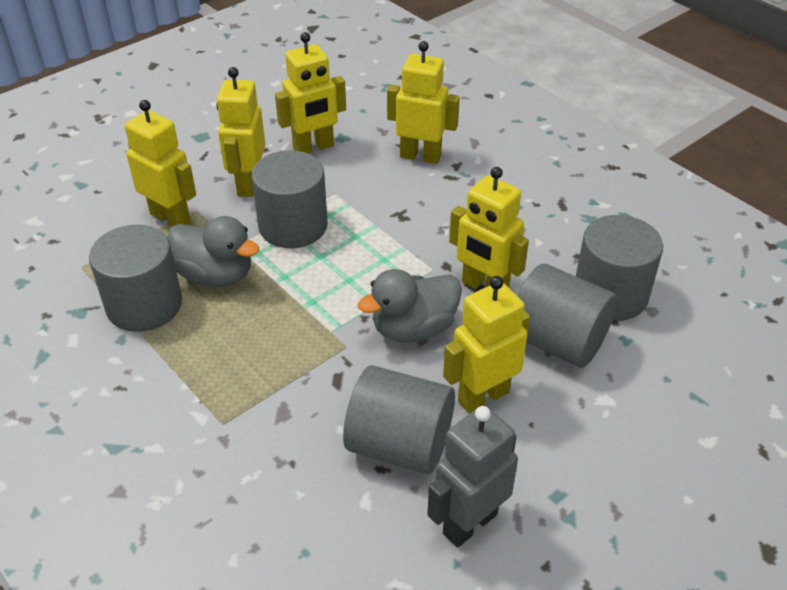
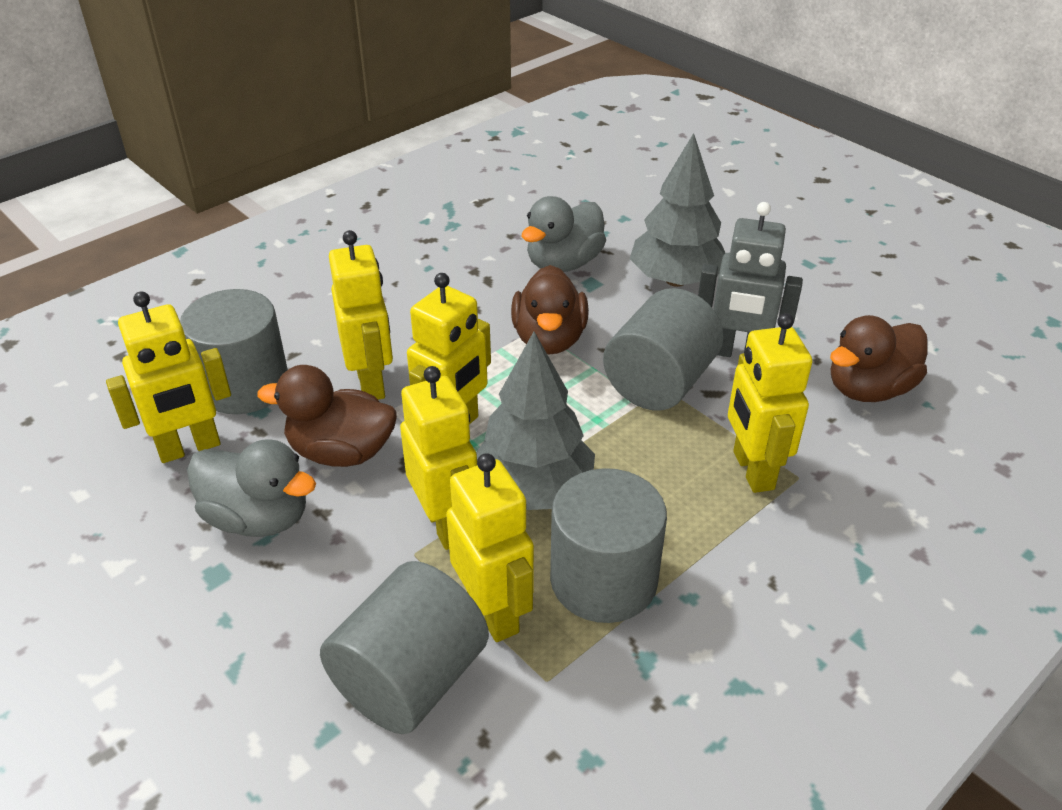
brown duck: 0 -> 3
grey cylinder: 5 -> 4
grey tree: 0 -> 2

